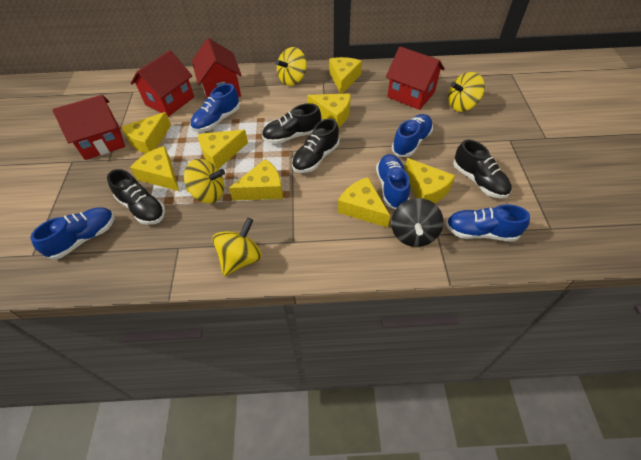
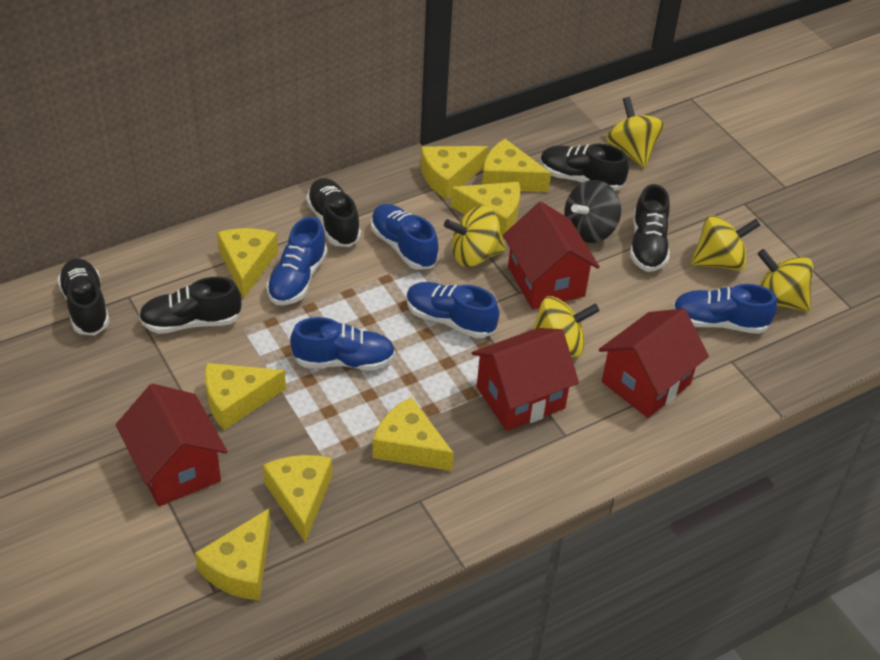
black shoe: 4 -> 5
yellow spinning top: 4 -> 5

